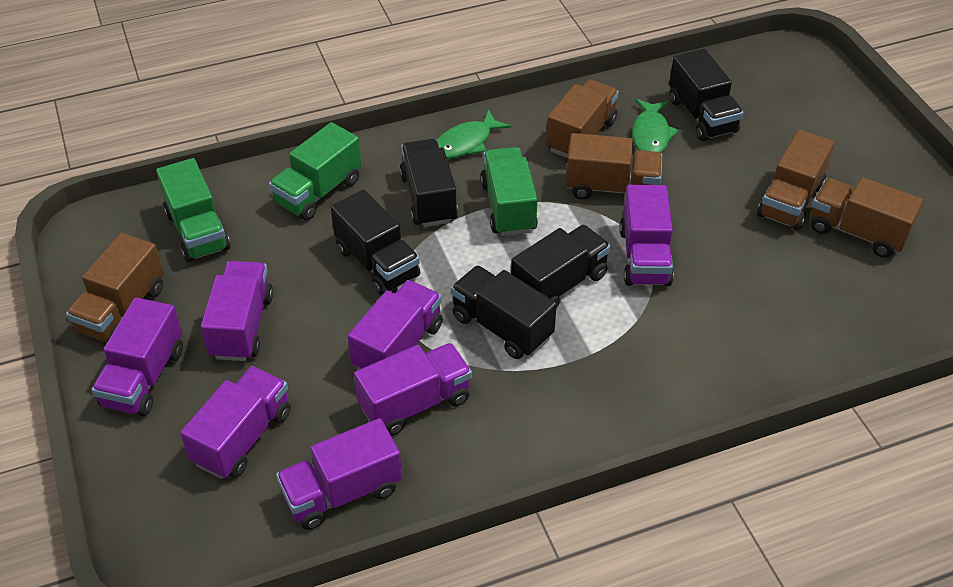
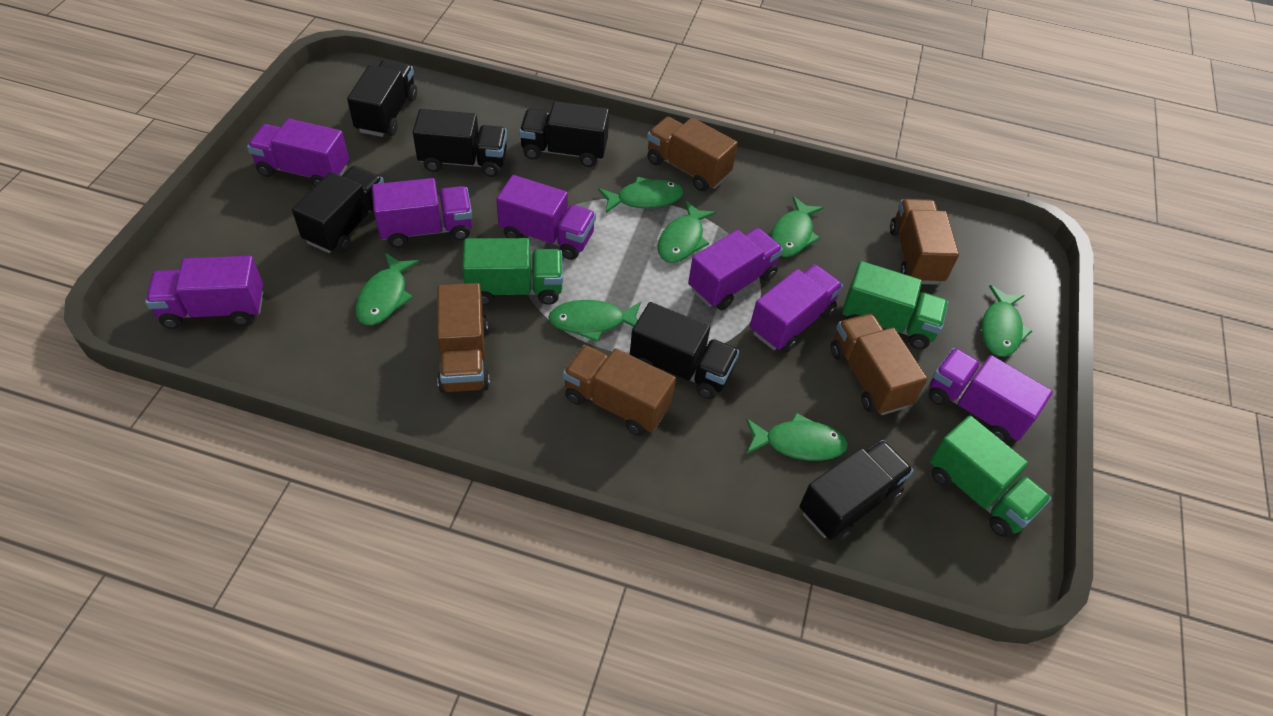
black truck: 5 -> 6
green fish: 2 -> 7

